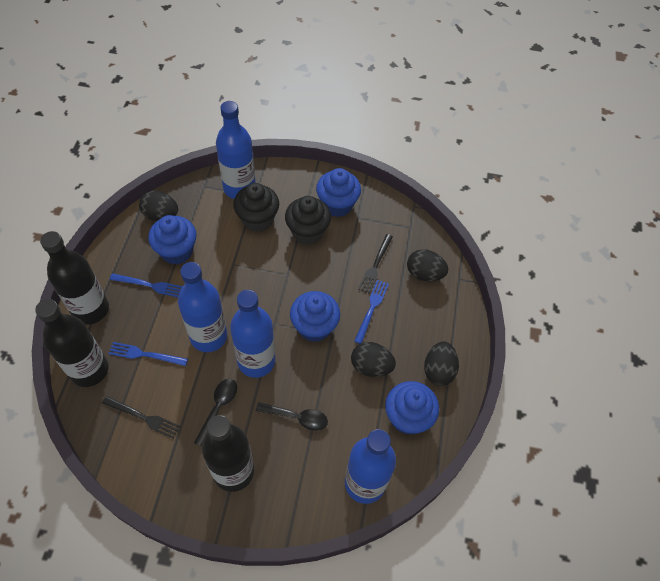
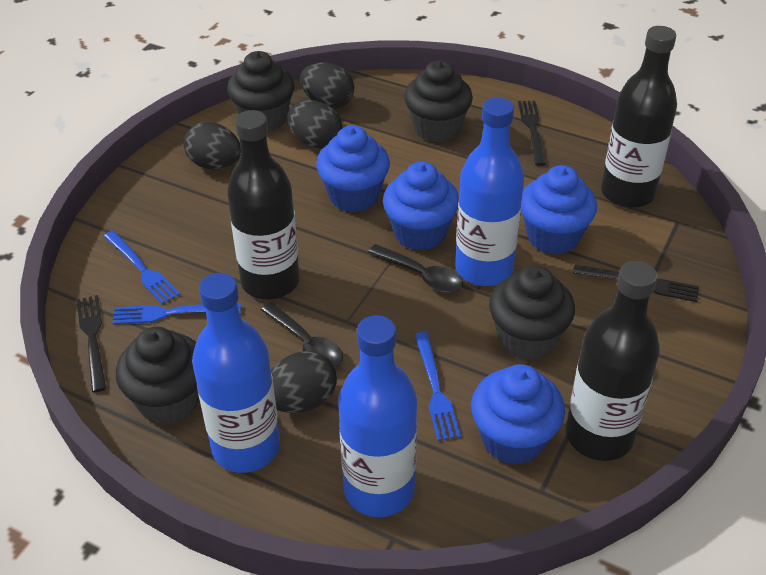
black cupcake: 2 -> 4
black fork: 2 -> 3
blue bottle: 4 -> 3

